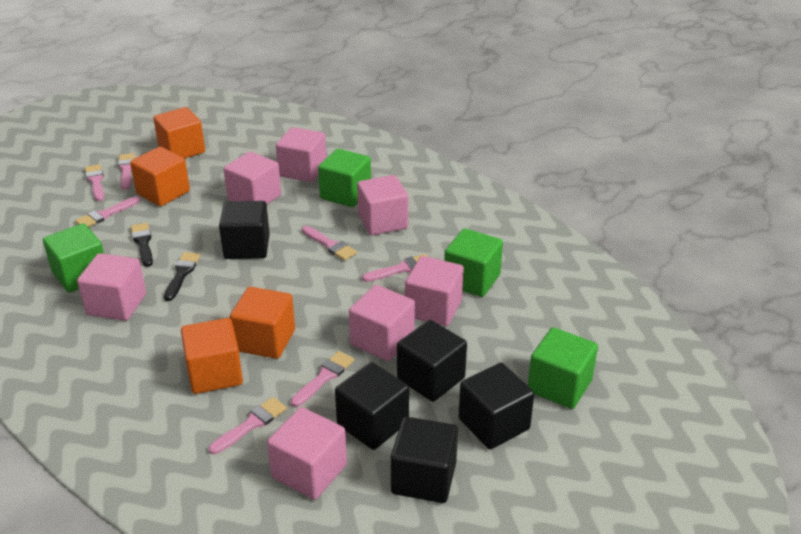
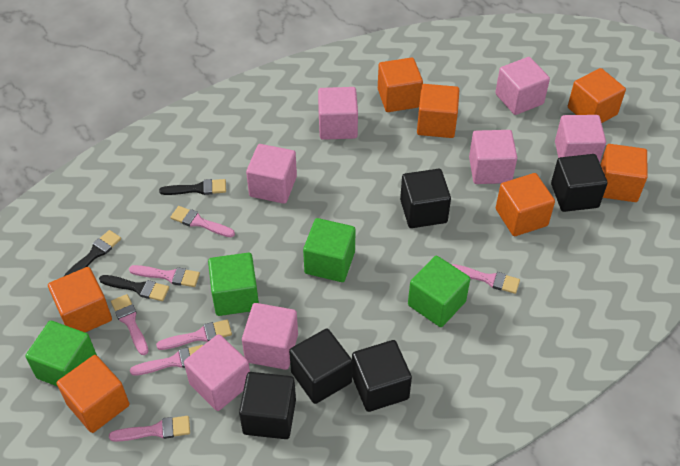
black brush: 2 -> 3
orange cube: 4 -> 7

